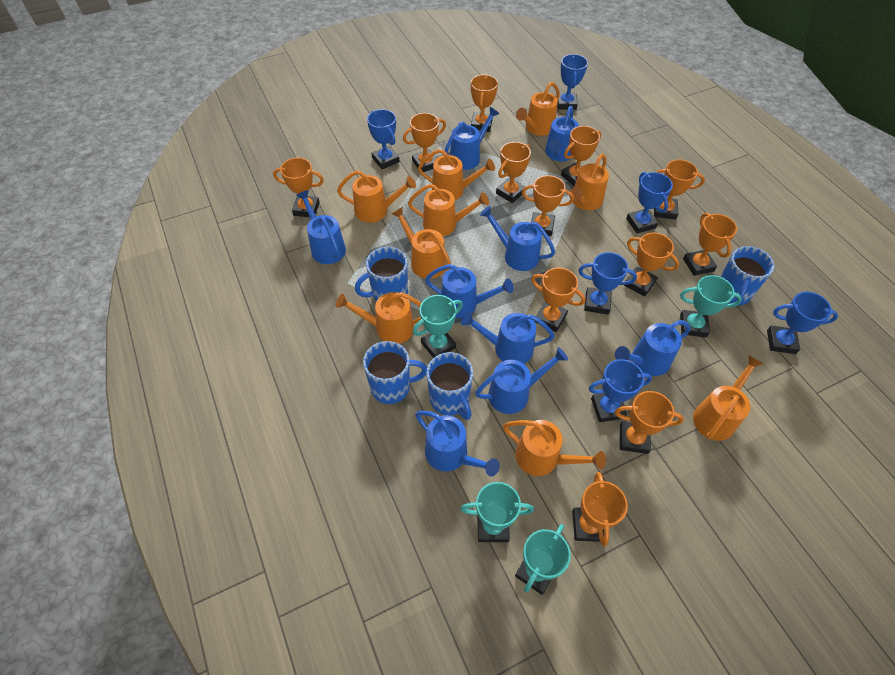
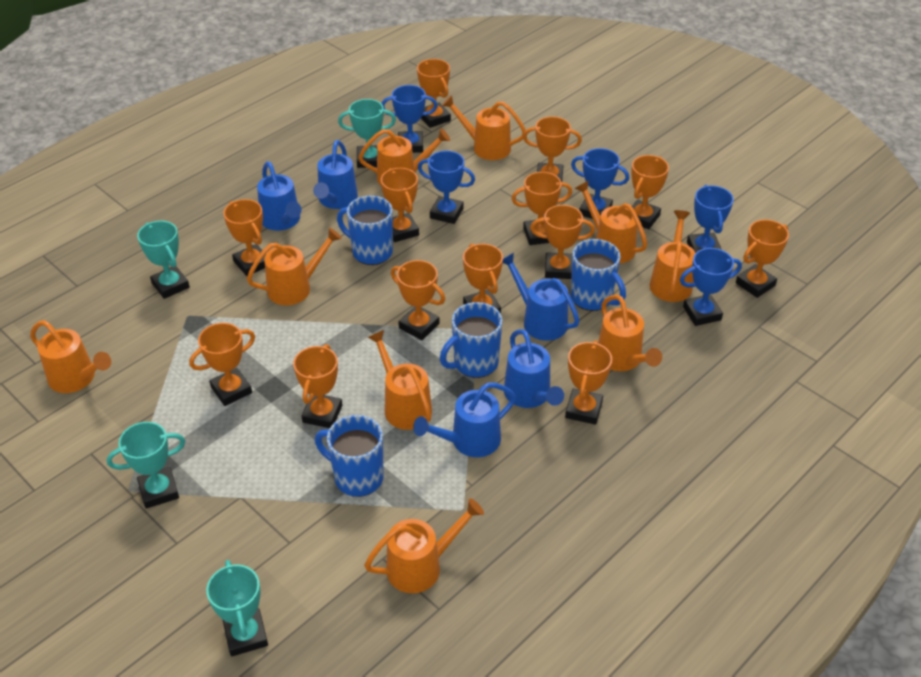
blue trophy: 6 -> 5
blue watering can: 9 -> 5
orange trophy: 12 -> 13

